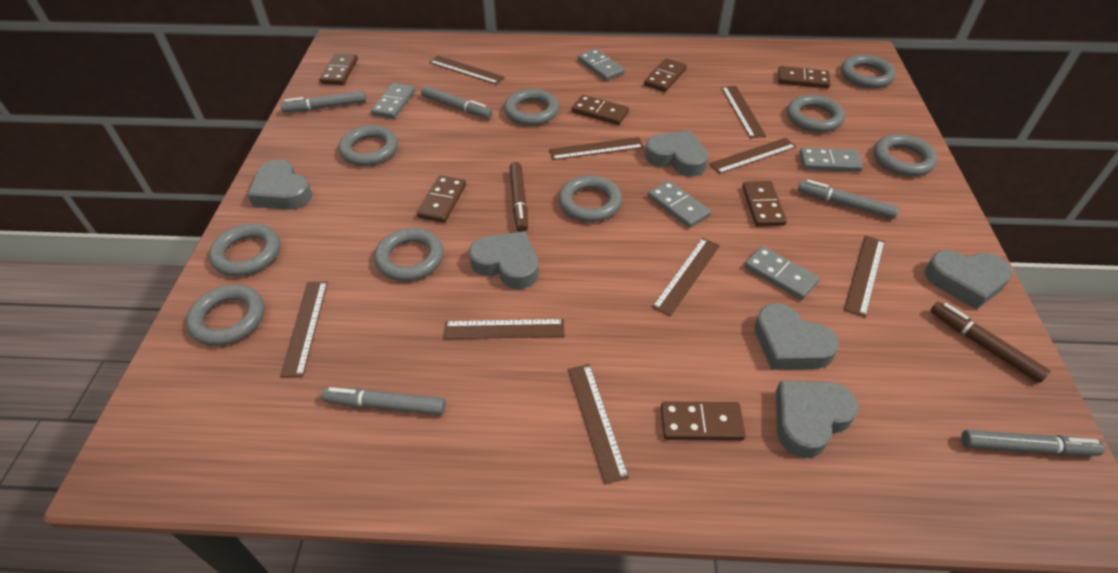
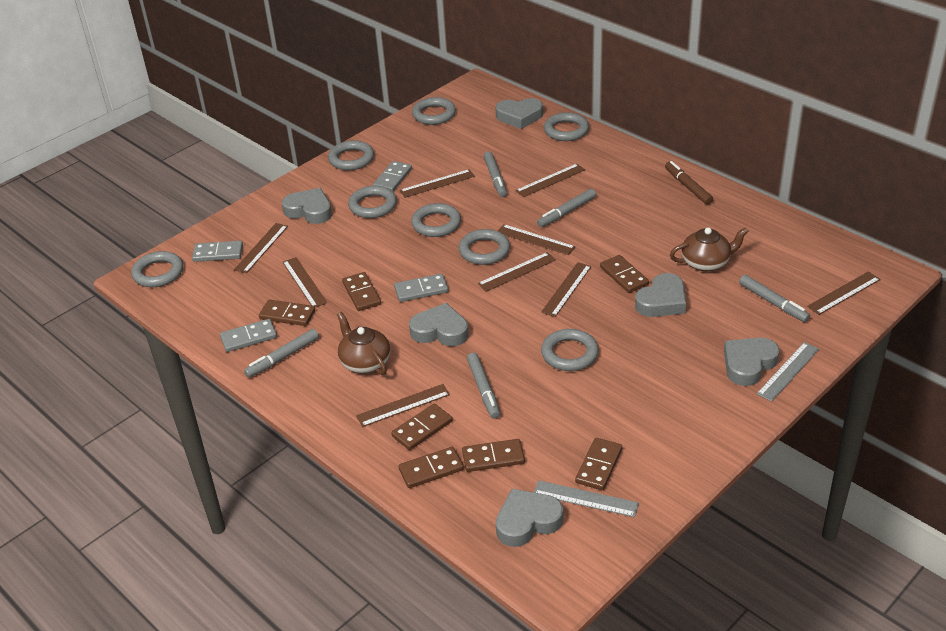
brown marker: 2 -> 1
brown teapot: 0 -> 2
grey domino: 5 -> 4
grey ring: 9 -> 8
grey ruler: 0 -> 2

